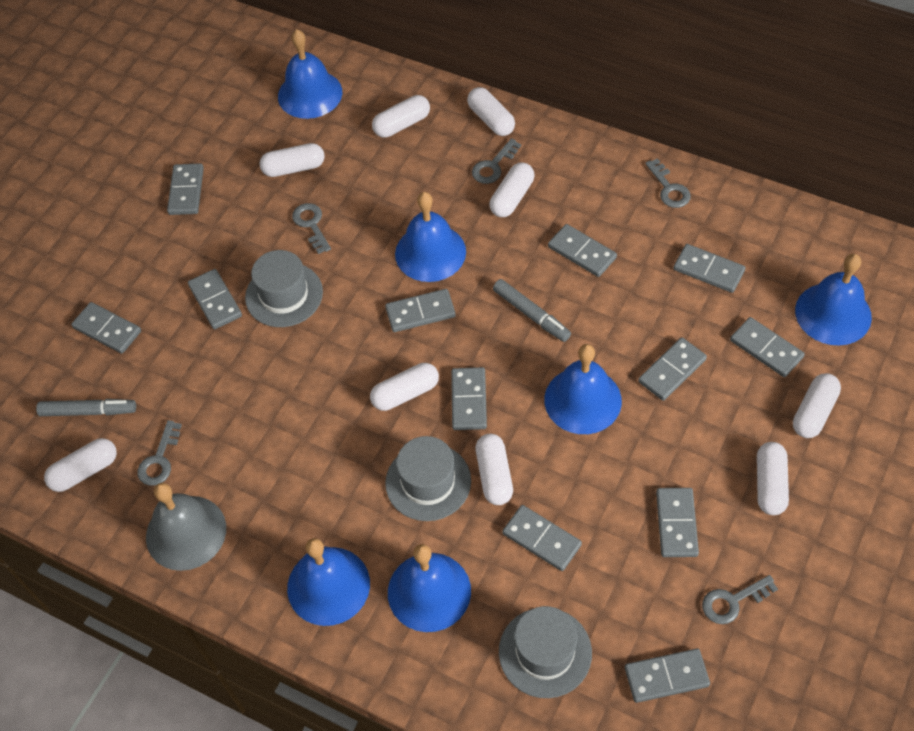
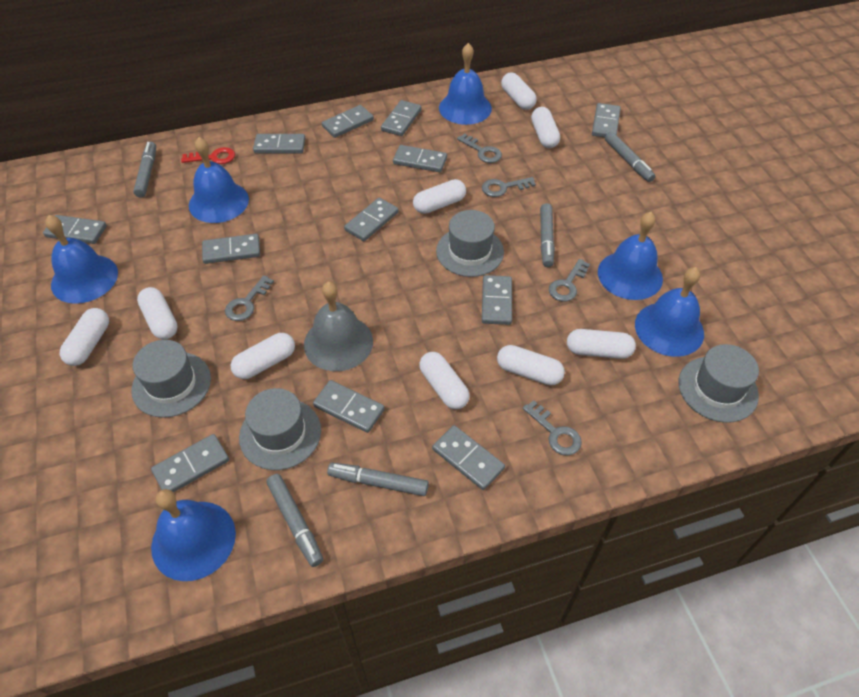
grey hat: 3 -> 4
grey marker: 2 -> 5
red key: 0 -> 1

